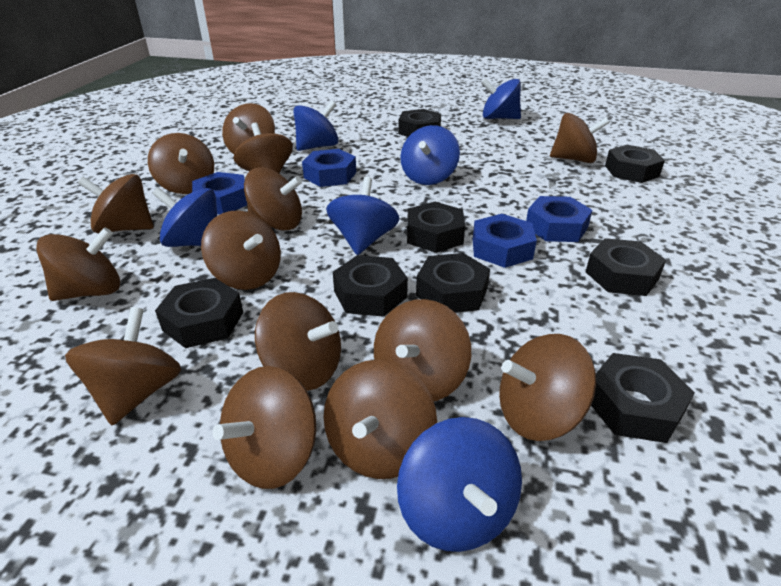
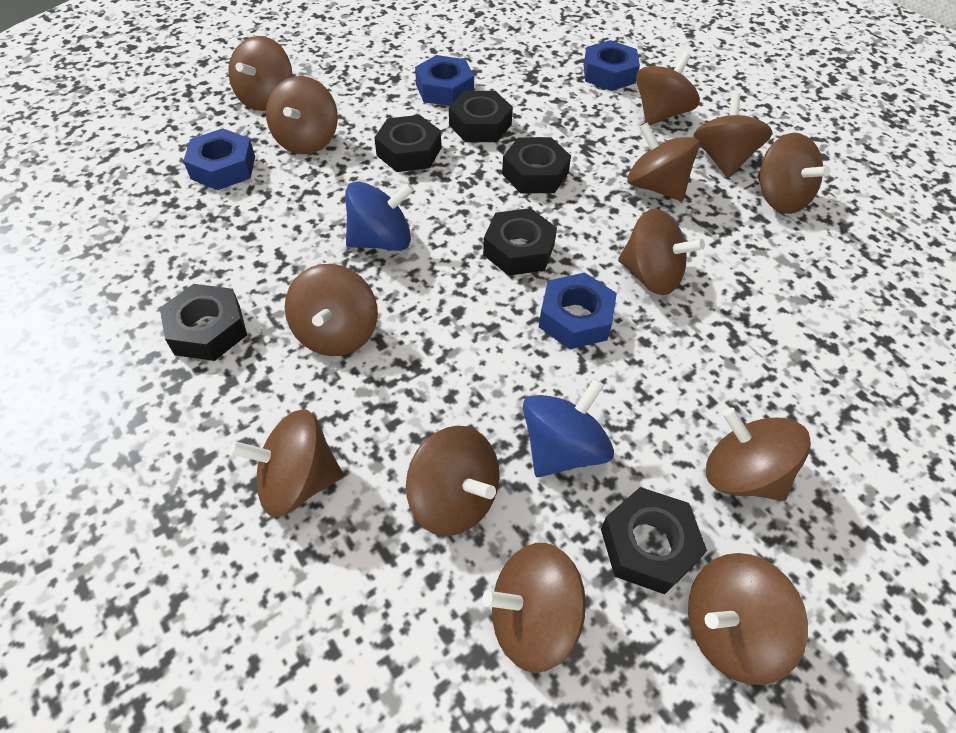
black nut: 8 -> 6
blue spinning top: 6 -> 2
brown spinning top: 14 -> 13

